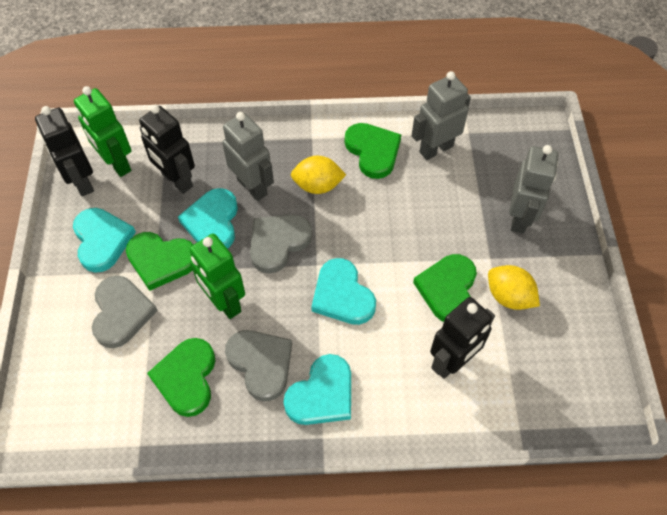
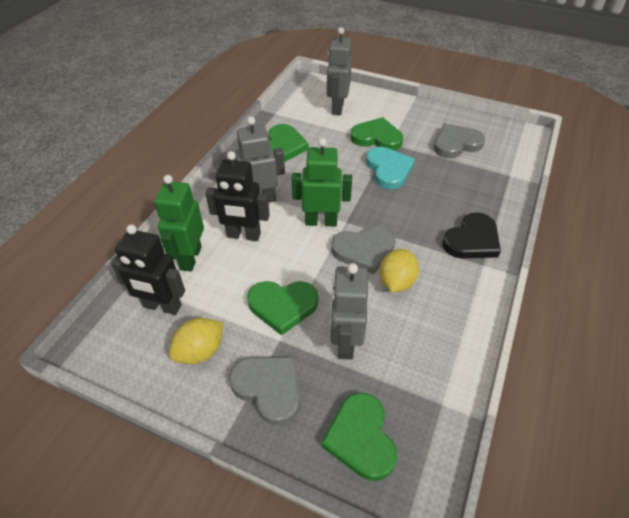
black heart: 0 -> 1
black robot: 3 -> 2
turquoise heart: 4 -> 1

